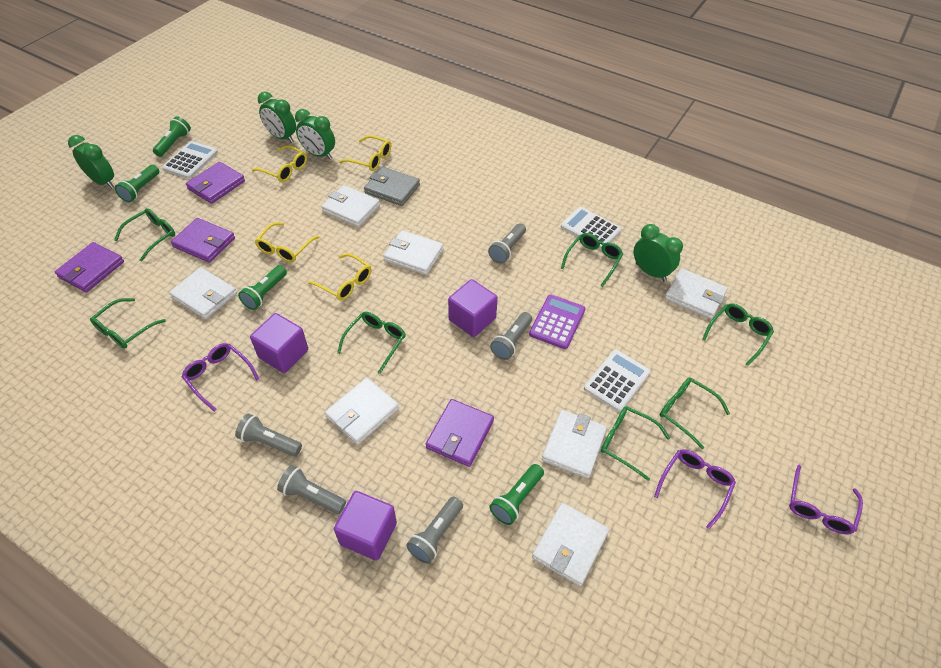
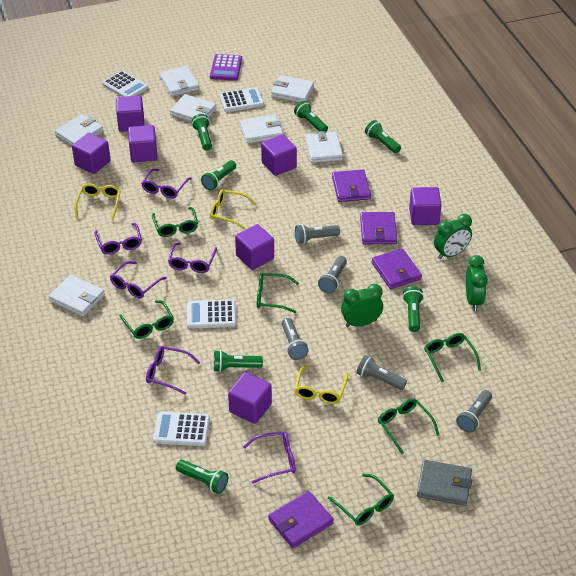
green clock: 4 -> 3
green flashlight: 4 -> 7
green glasses: 7 -> 6
purple cube: 3 -> 7
purple glasses: 3 -> 6
white calculator: 3 -> 4
yellow glasses: 4 -> 3

